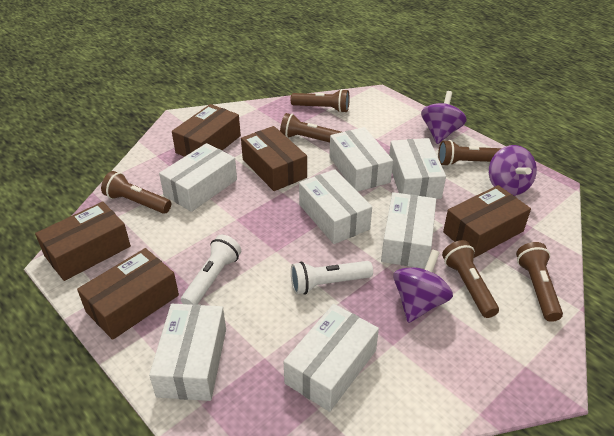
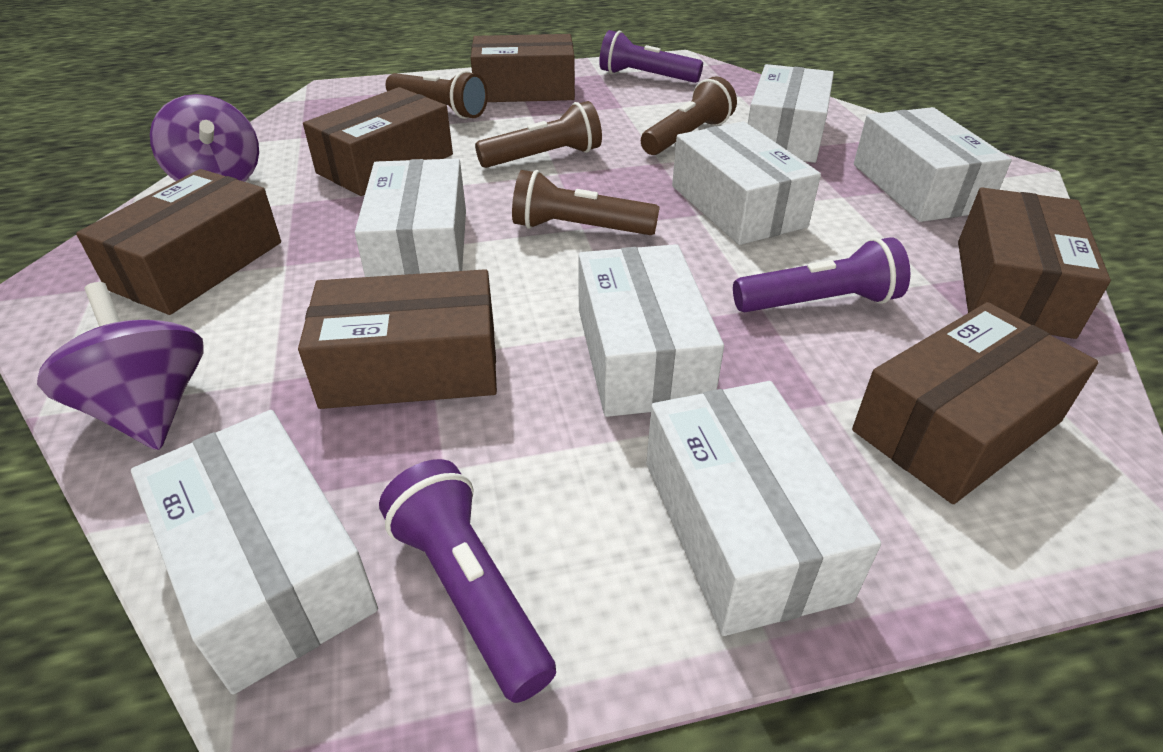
brown box: 5 -> 6
brown flashlight: 6 -> 4
purple flashlight: 0 -> 3
purple spinning top: 3 -> 2
white flashlight: 2 -> 0

